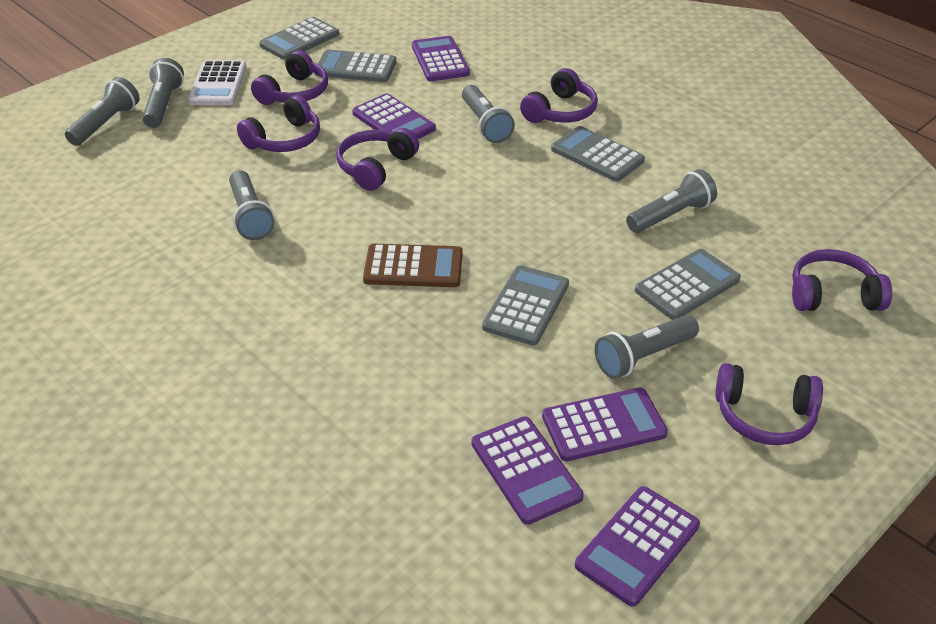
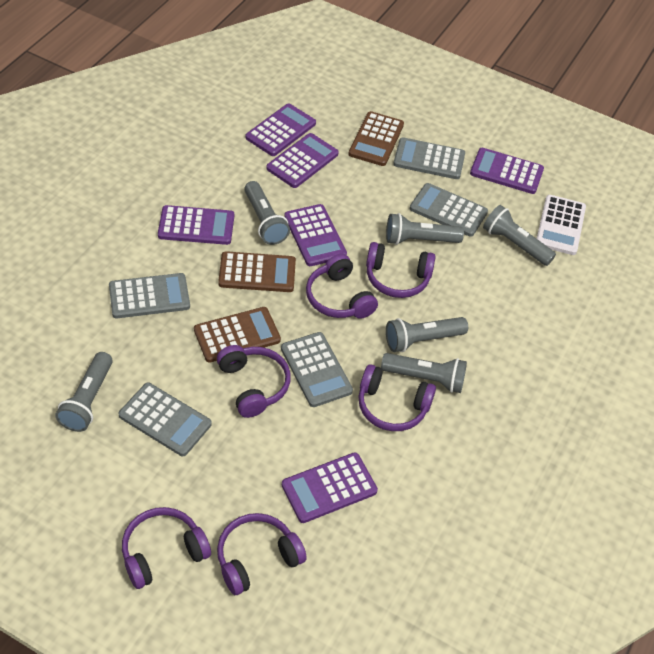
brown calculator: 1 -> 3
purple calculator: 5 -> 6

